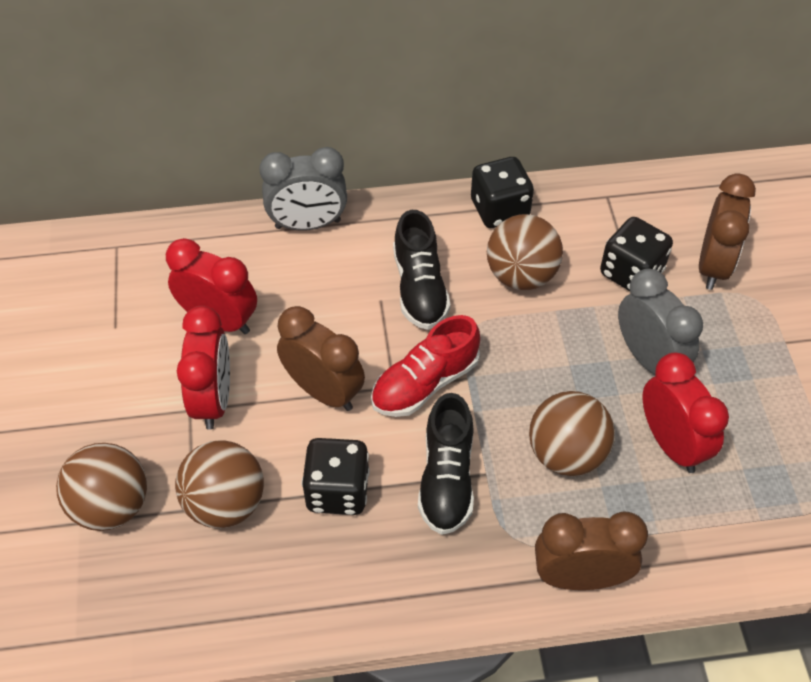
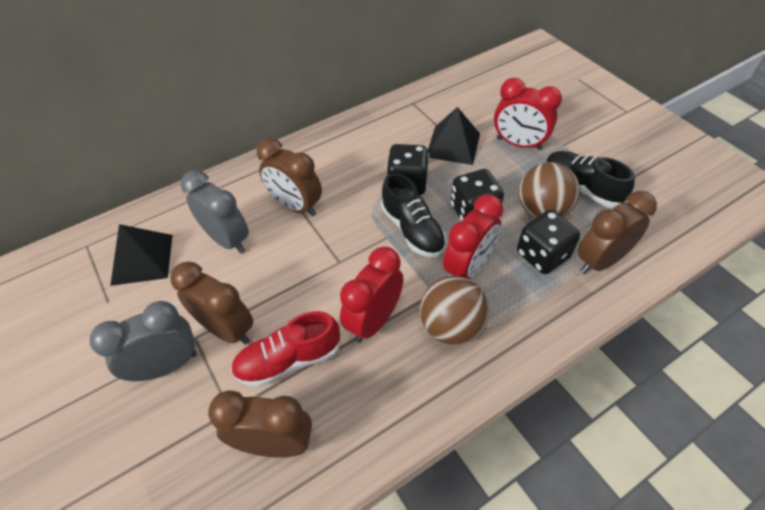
black pyramid: 0 -> 2
brown ball: 4 -> 2
brown clock: 3 -> 4

